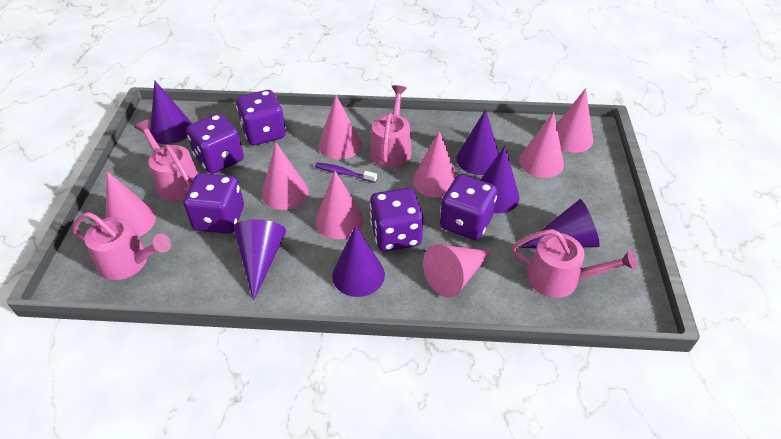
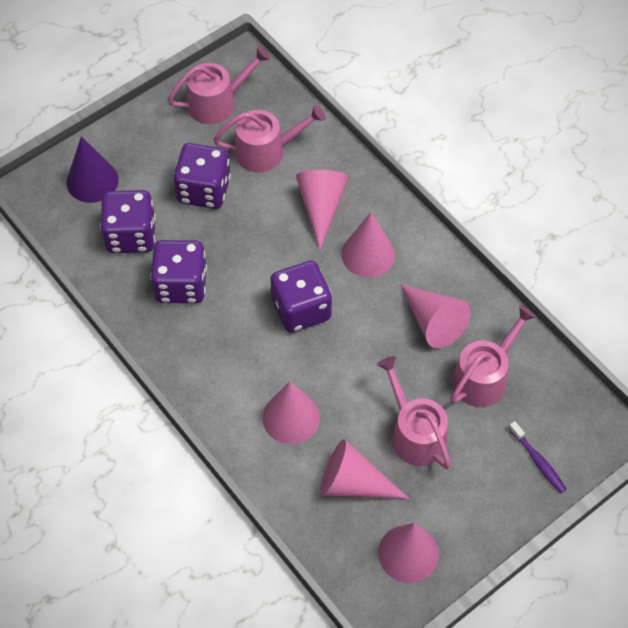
pink cone: 8 -> 6
purple cone: 6 -> 1
purple dice: 5 -> 4

